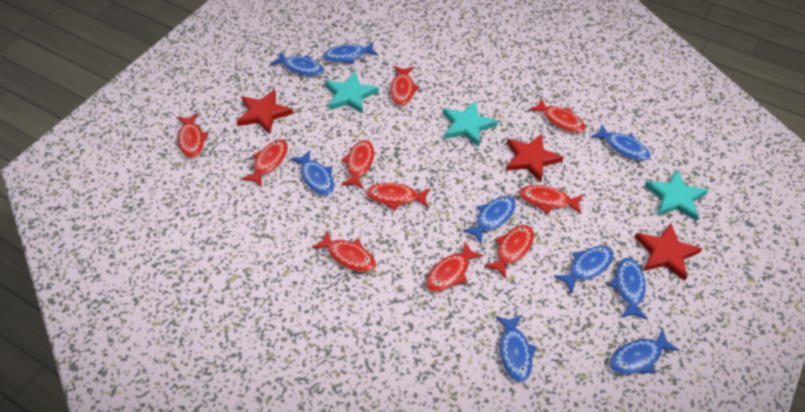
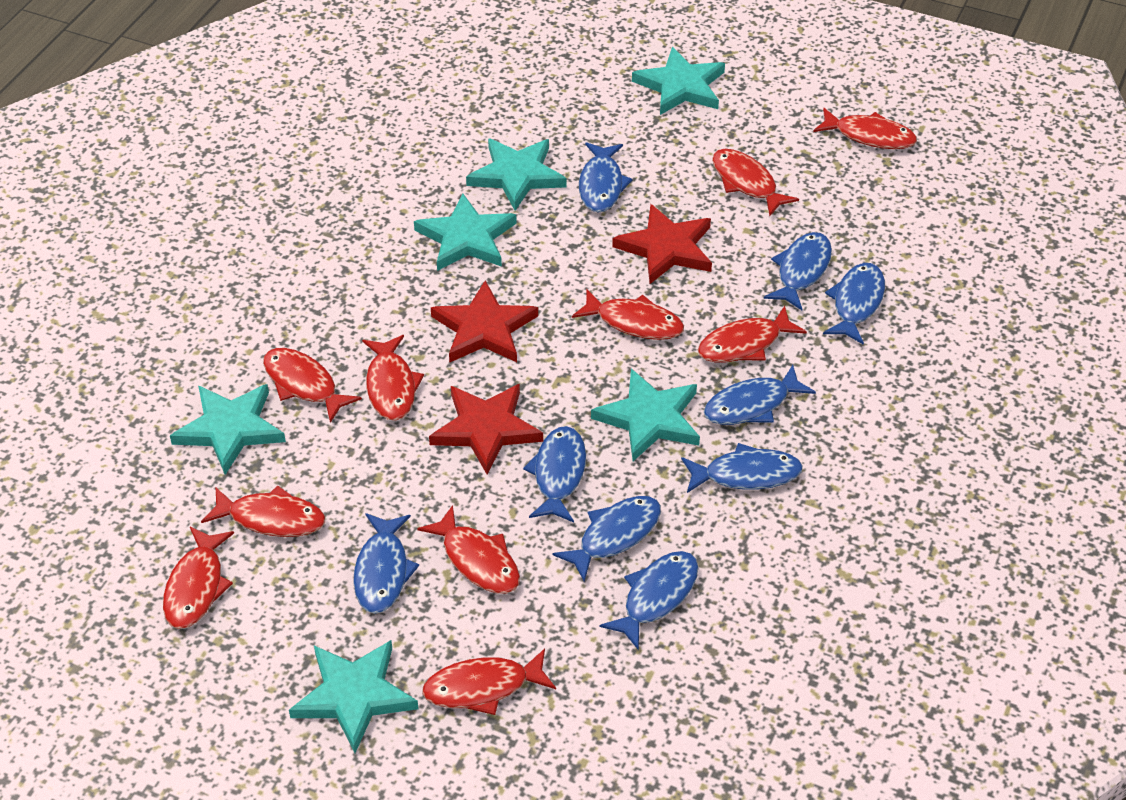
turquoise star: 3 -> 6

